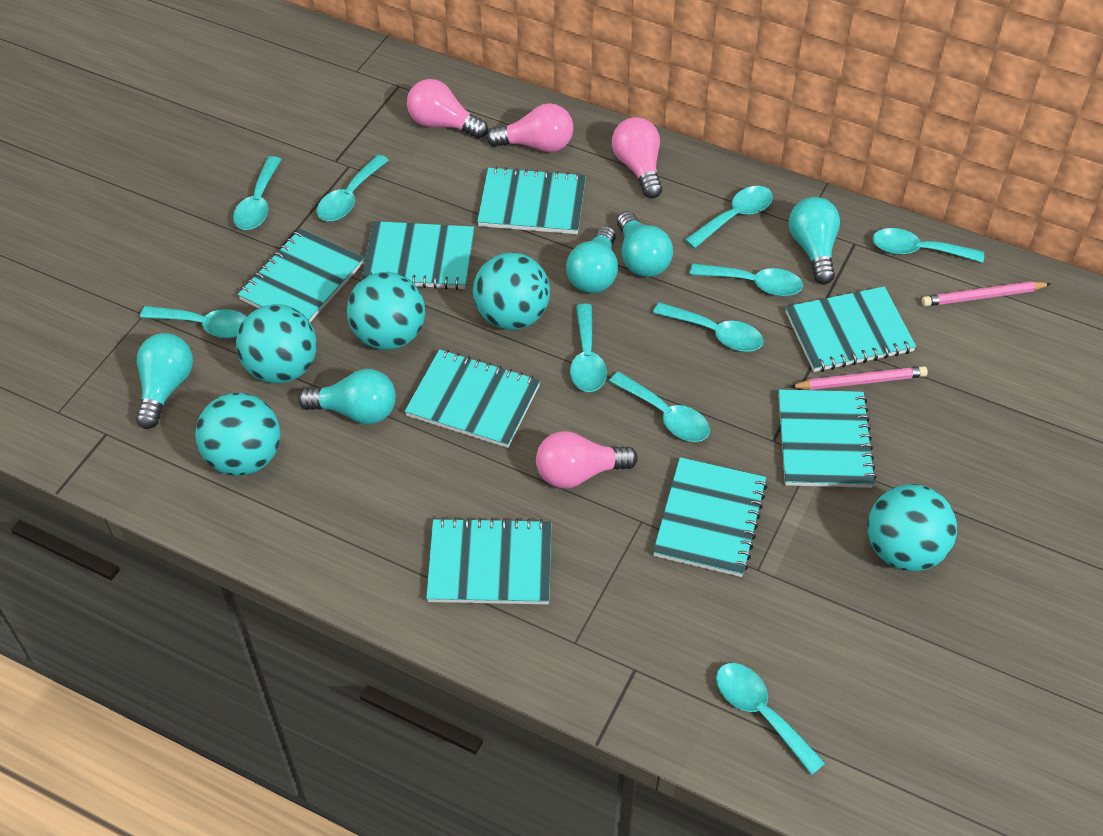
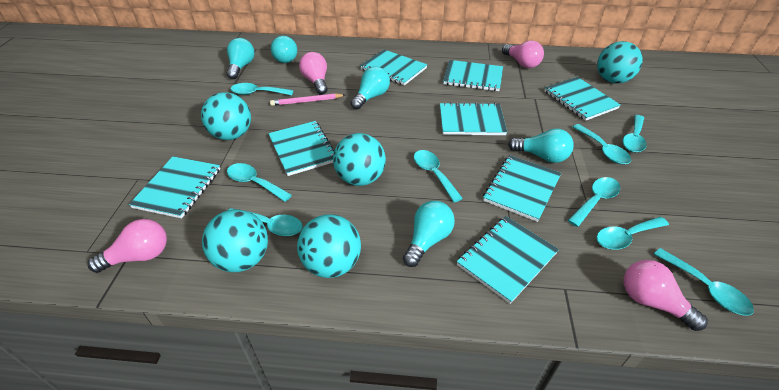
pink pencil: 2 -> 1
turquoise spoon: 10 -> 9

